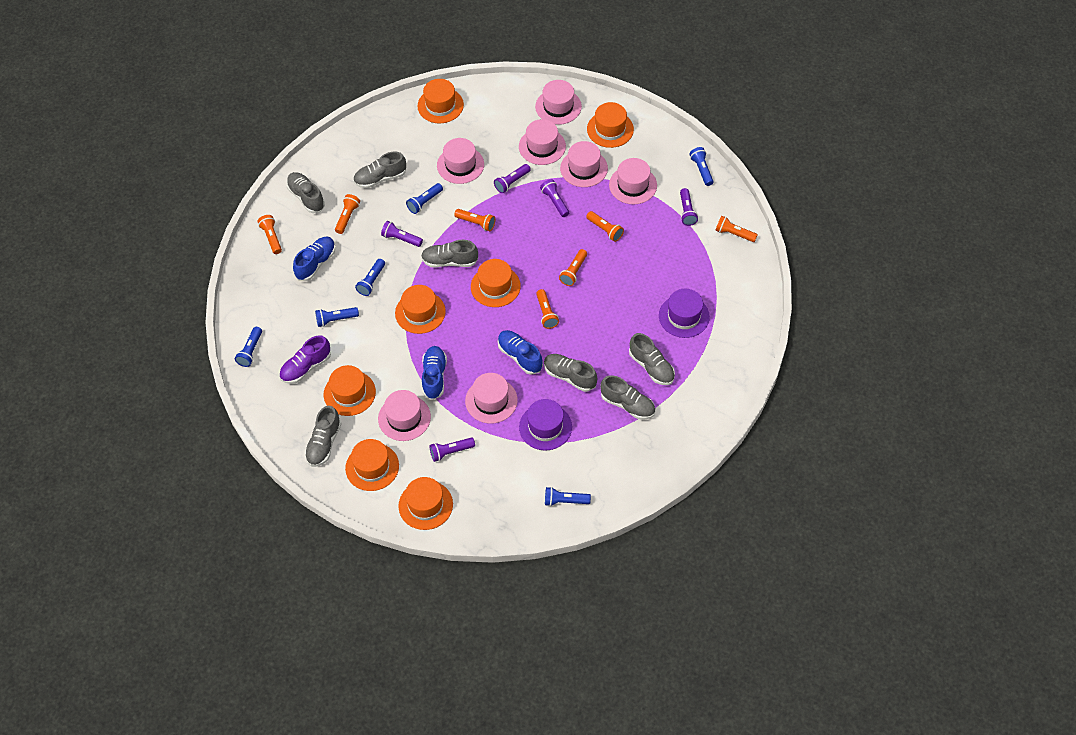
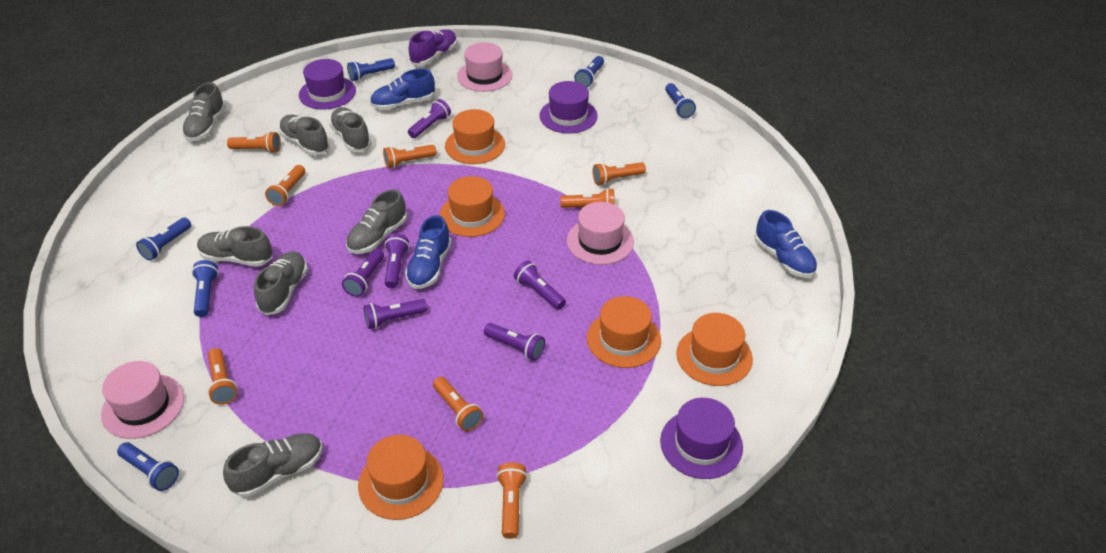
orange flashlight: 7 -> 8
orange hat: 7 -> 5
pink hat: 7 -> 3
purple flashlight: 5 -> 6
purple hat: 2 -> 3

